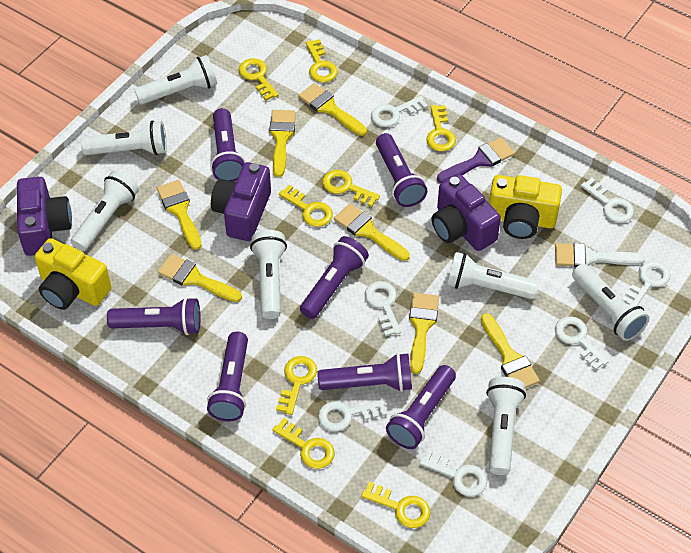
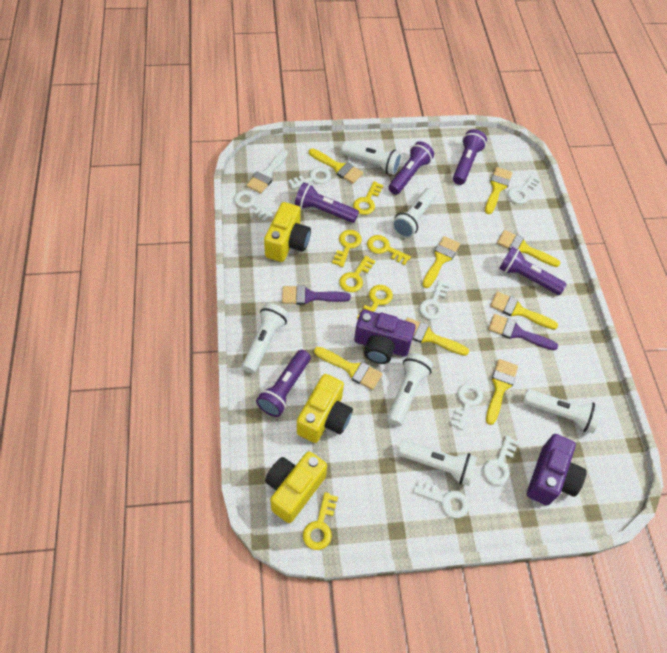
purple brush: 1 -> 2
purple camera: 3 -> 2
purple flashlight: 7 -> 5
white flashlight: 7 -> 6
yellow brush: 7 -> 8
yellow camera: 2 -> 3
yellow key: 8 -> 6

